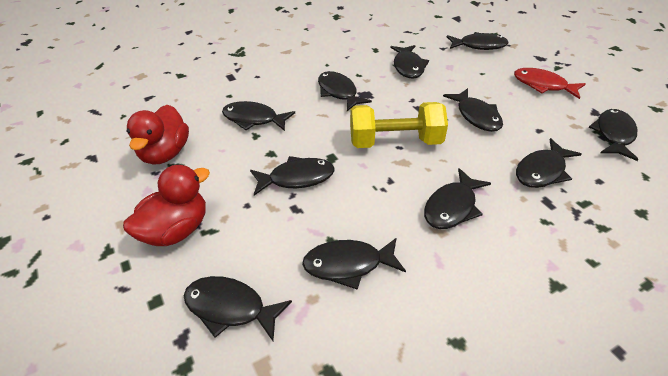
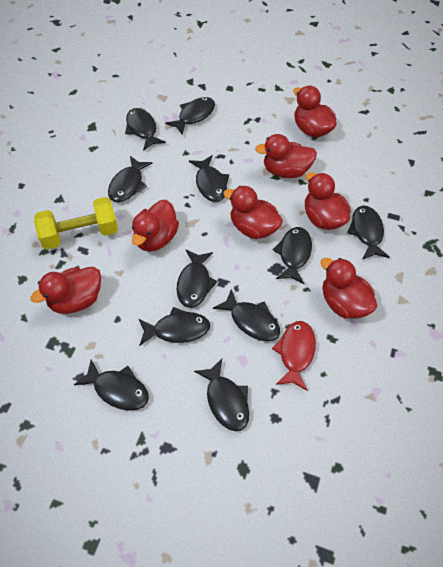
red duck: 2 -> 7

